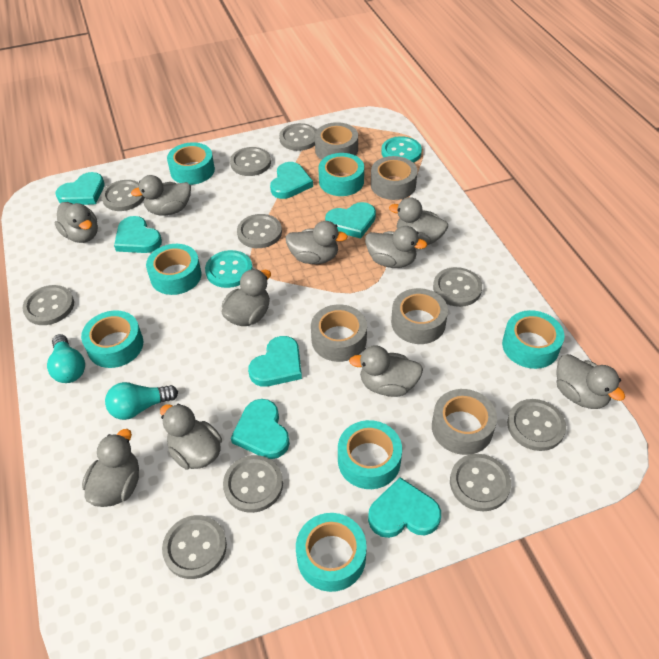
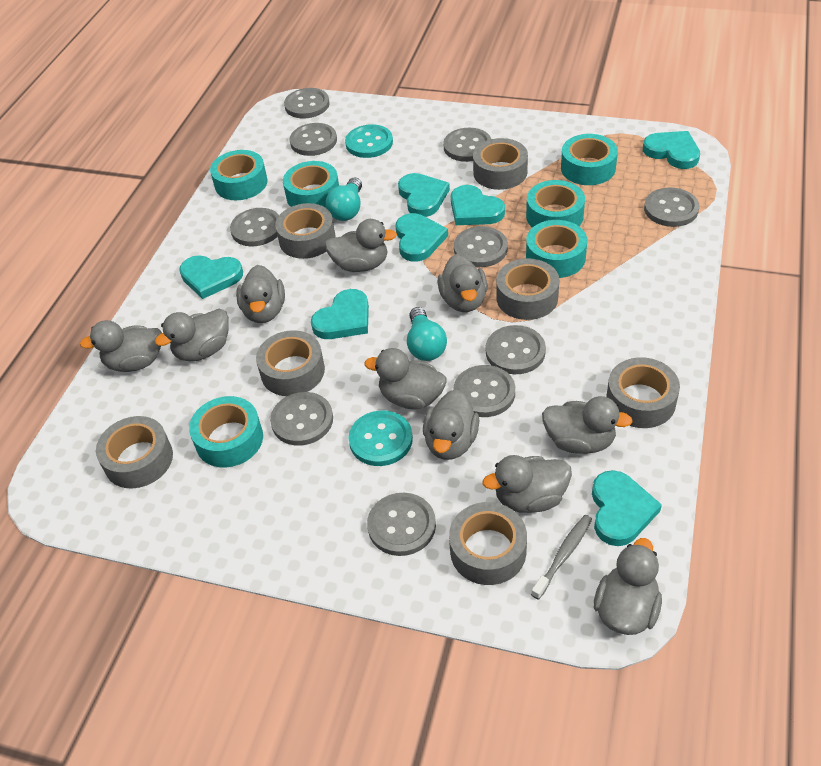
grey tape: 5 -> 7
grey toothbrush: 0 -> 1
turquoise tape: 7 -> 6

